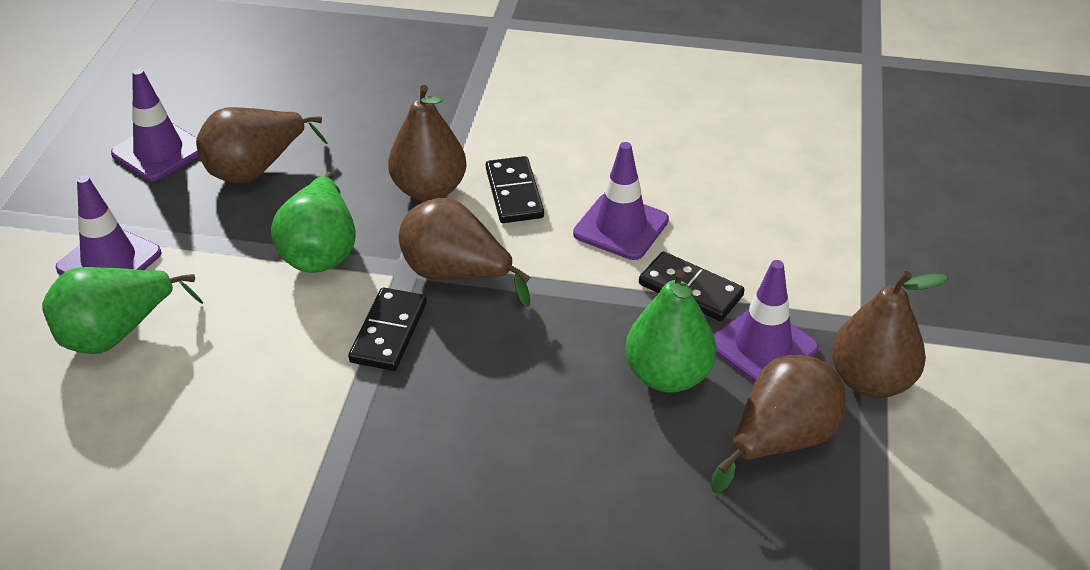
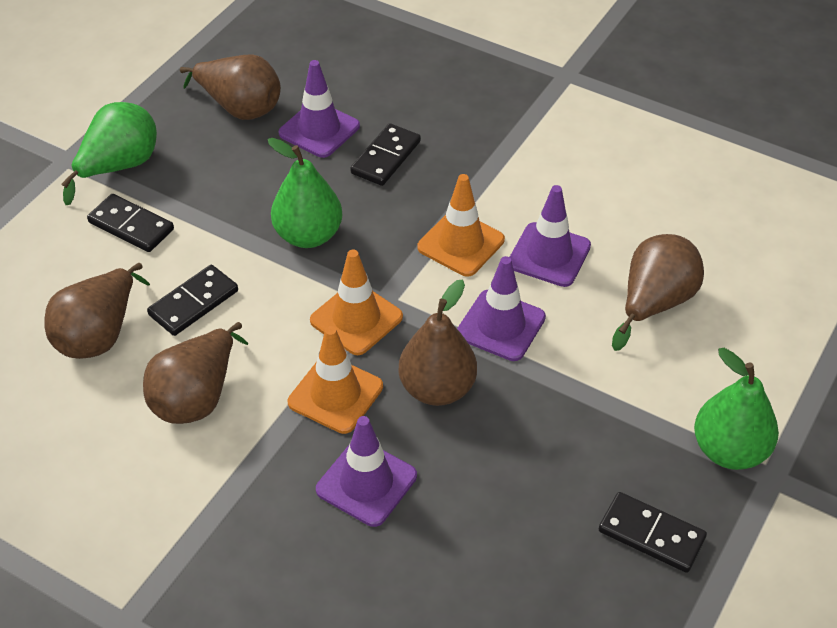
black domino: 3 -> 4
orange traffic cone: 0 -> 3

